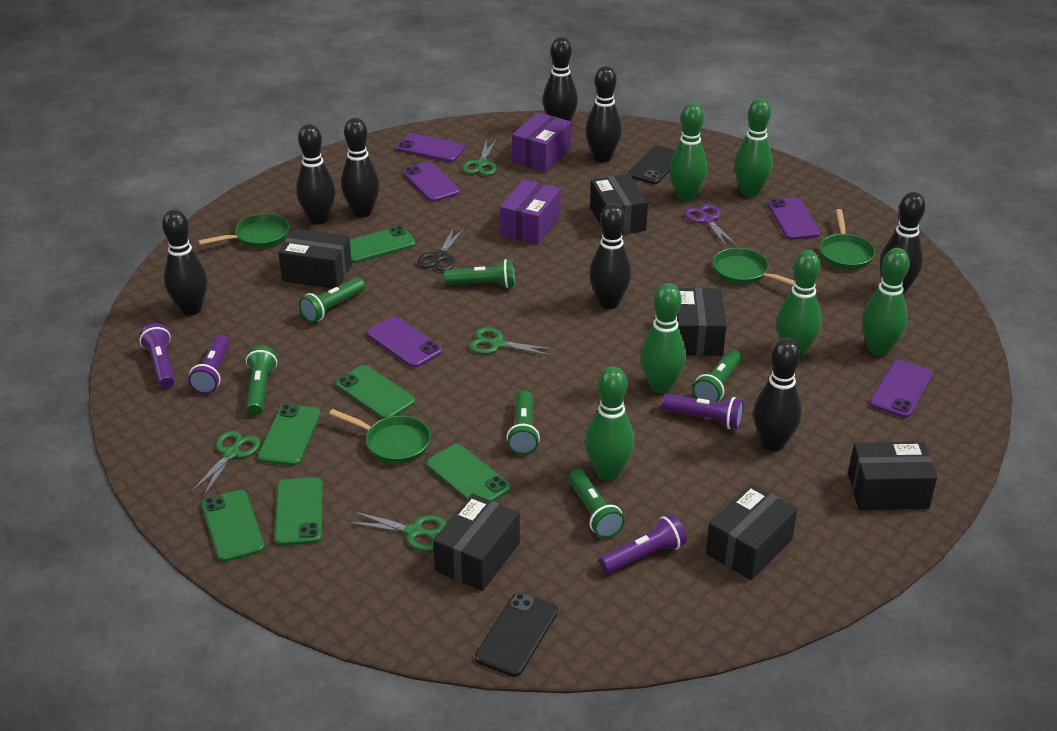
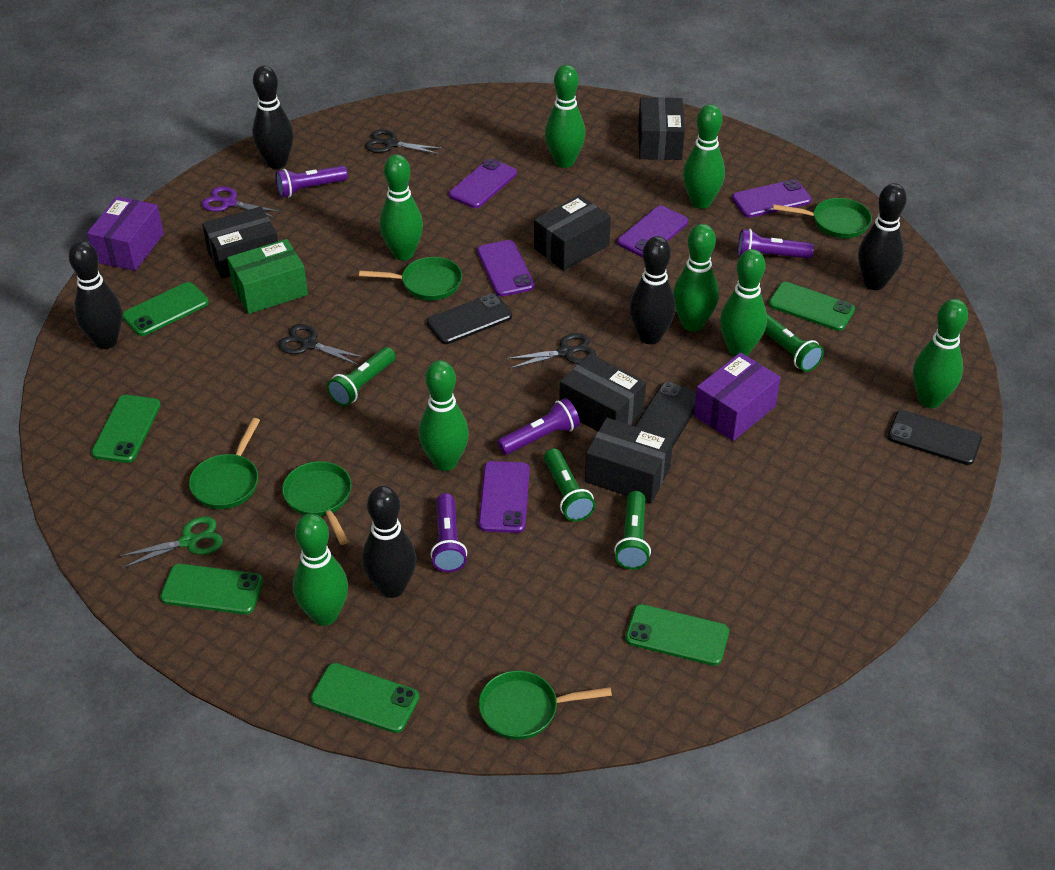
black bowling pin: 8 -> 5
black box: 6 -> 5
black phone: 2 -> 3
black scissors: 1 -> 3
green bowling pin: 6 -> 8
green box: 0 -> 1
green flashlight: 6 -> 4
green pan: 4 -> 5
green scissors: 4 -> 1

